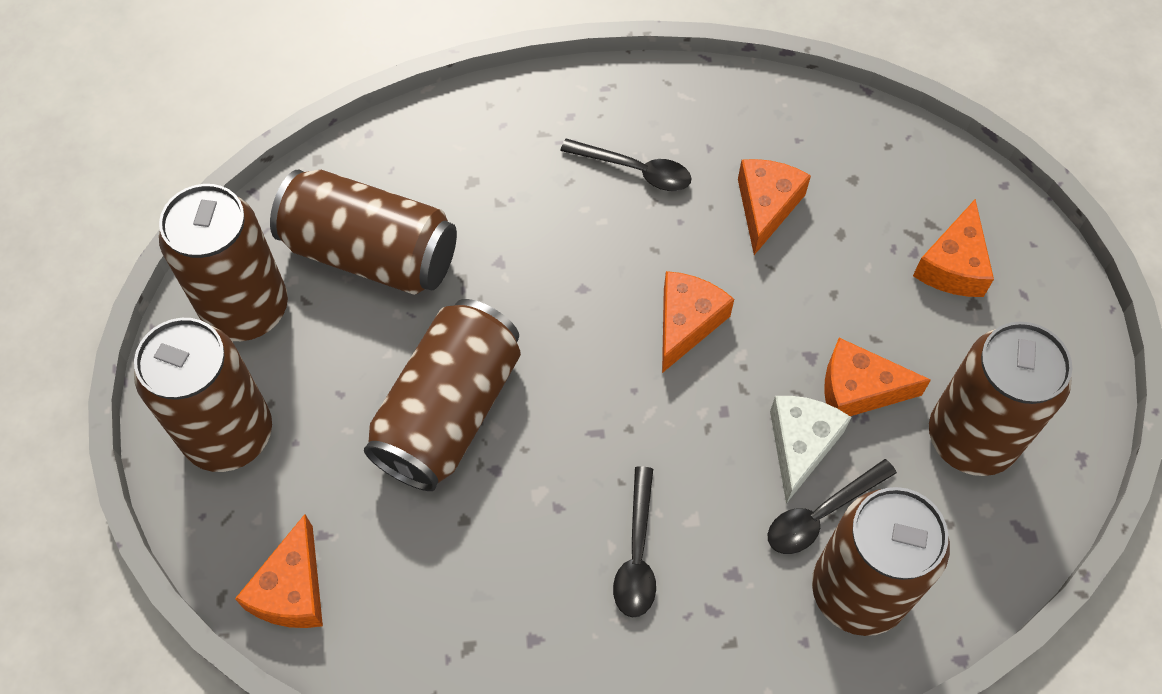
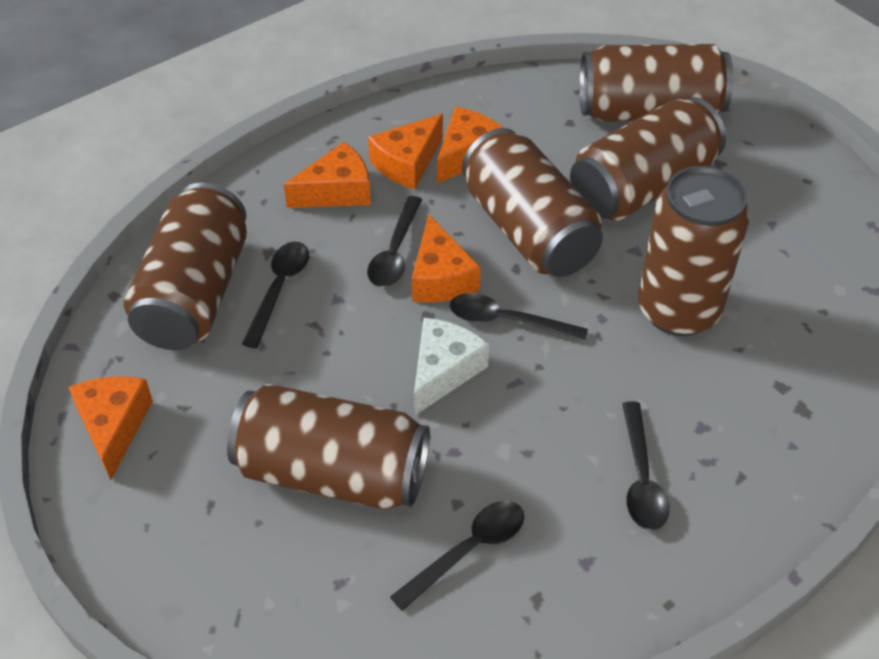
black spoon: 3 -> 5

